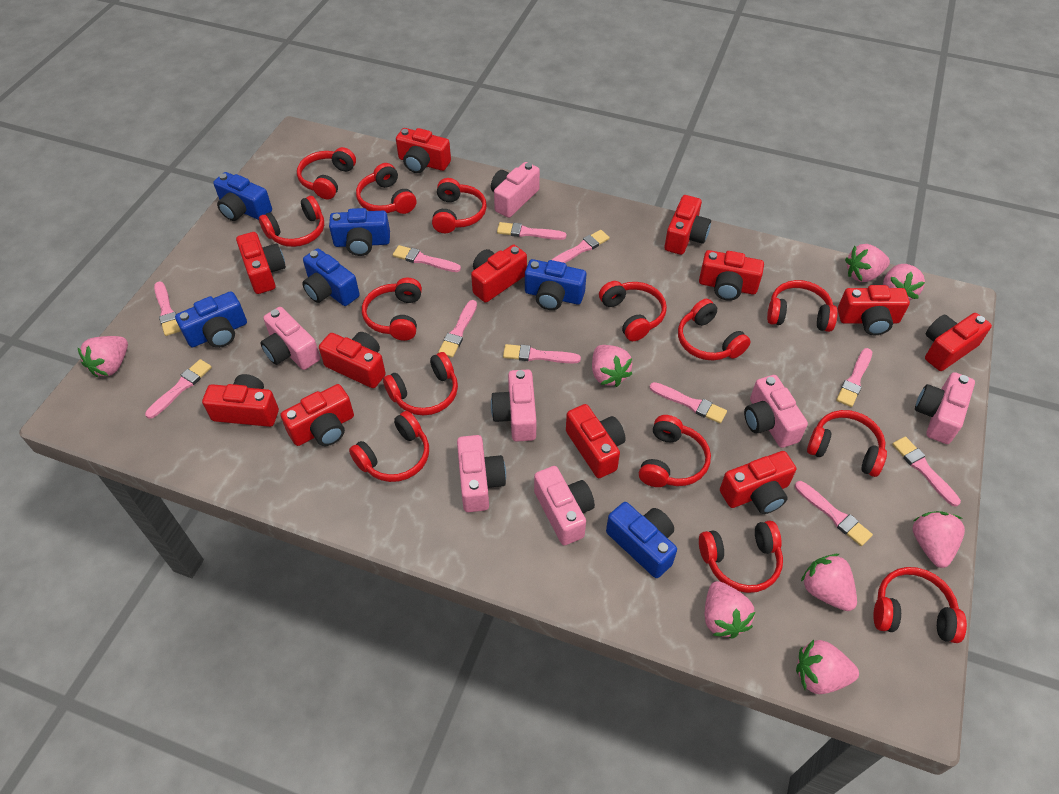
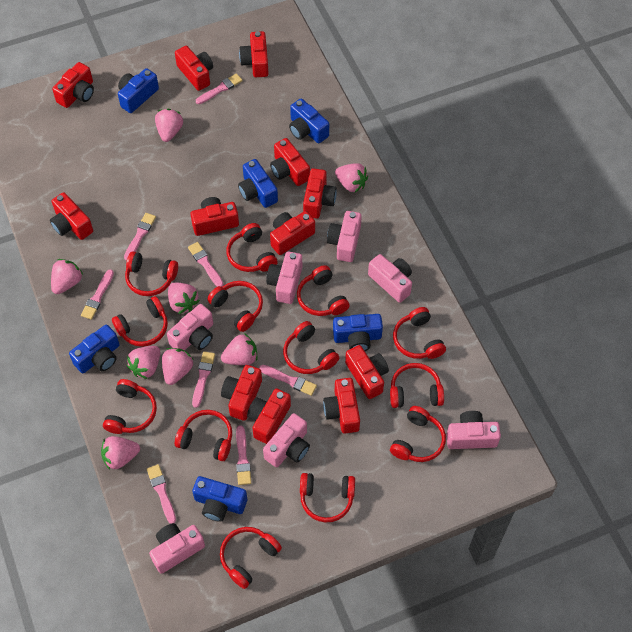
pink brush: 11 -> 8
red headphones: 14 -> 13

